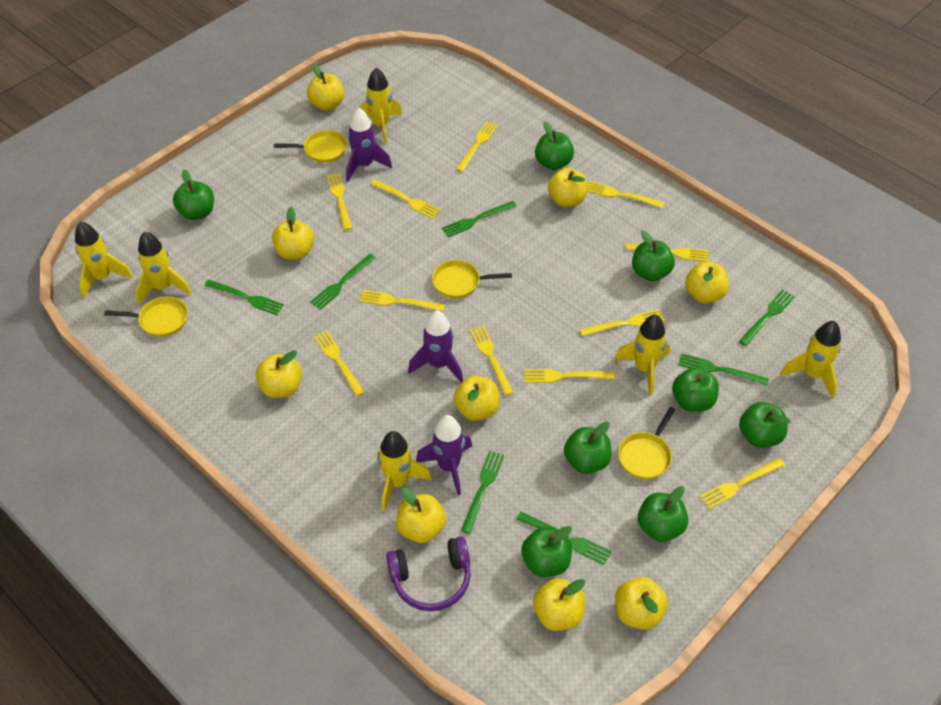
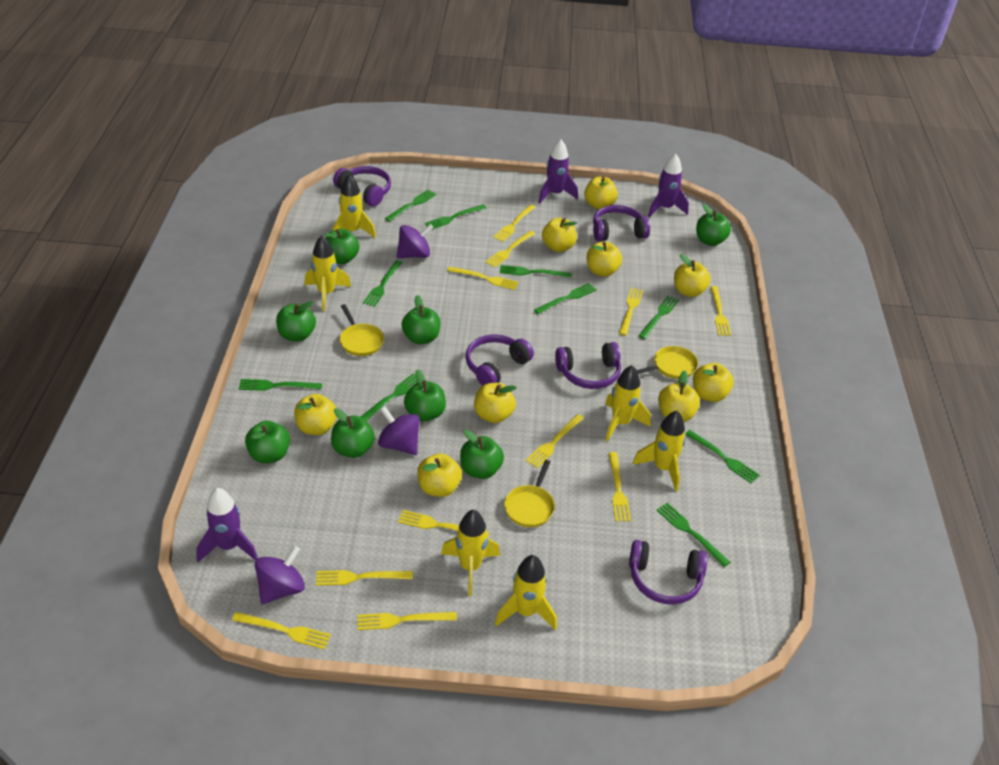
green fork: 7 -> 10
purple headphones: 1 -> 5
purple spinning top: 0 -> 3
yellow pan: 4 -> 3

